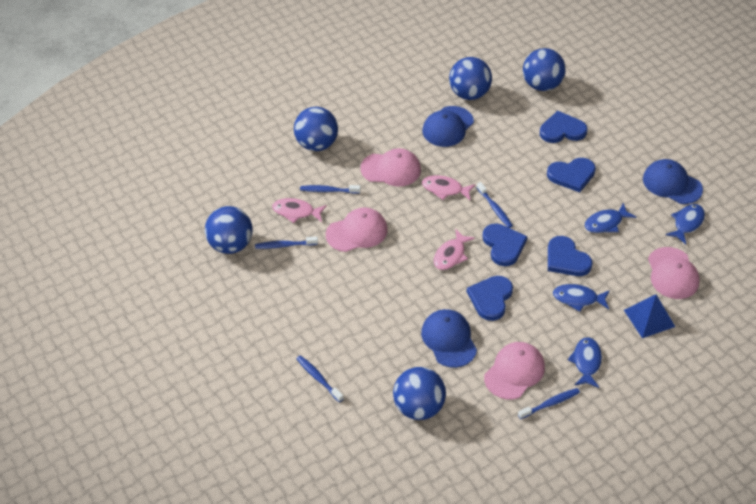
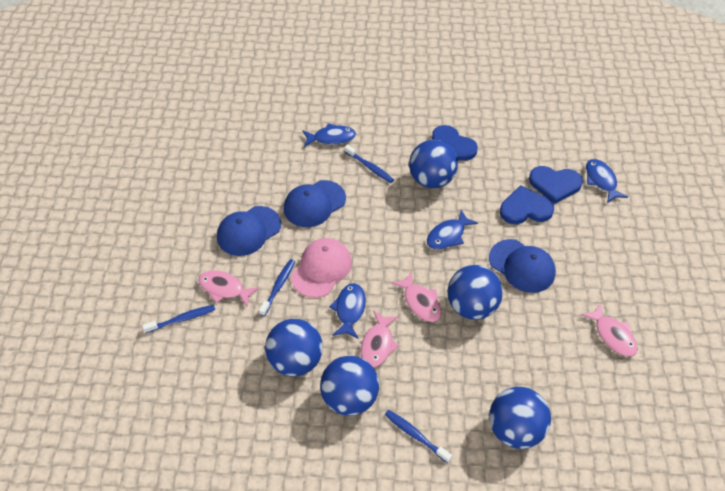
blue heart: 5 -> 3
blue pyramid: 1 -> 0
blue toothbrush: 5 -> 4
pink cap: 4 -> 1
pink fish: 3 -> 4

